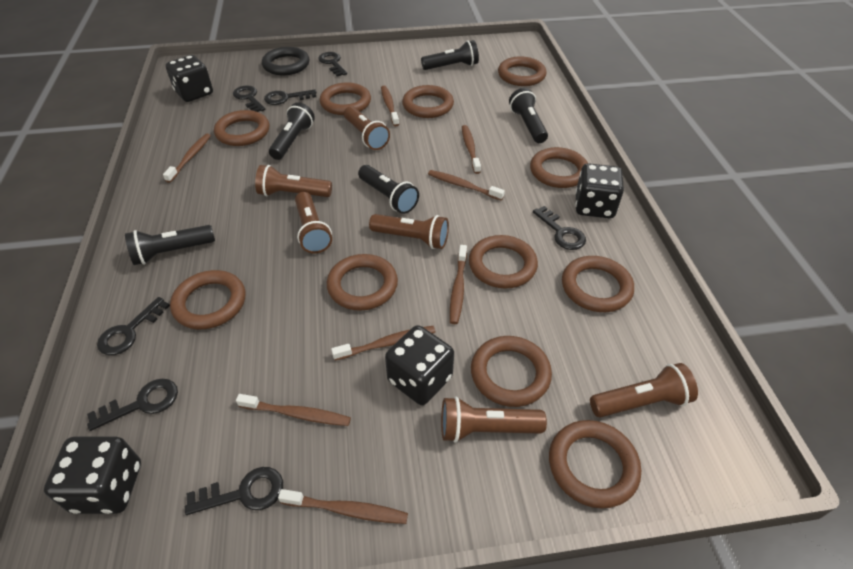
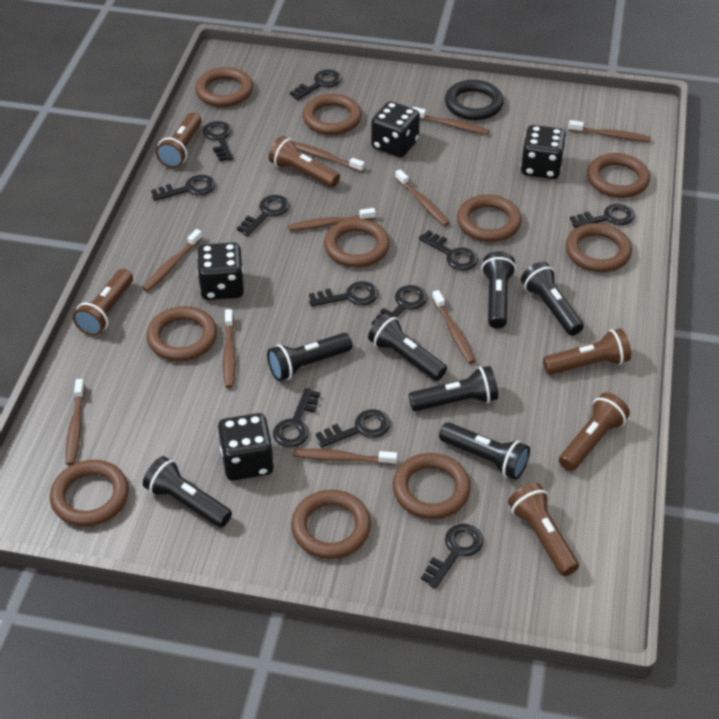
black flashlight: 5 -> 7
black key: 7 -> 11
brown ring: 11 -> 10
brown toothbrush: 8 -> 10

